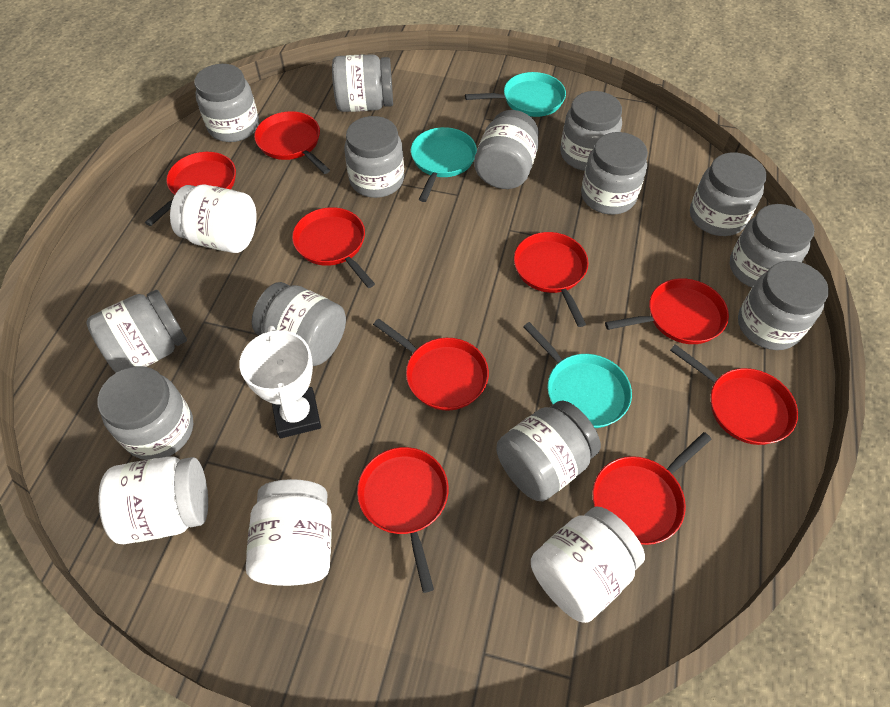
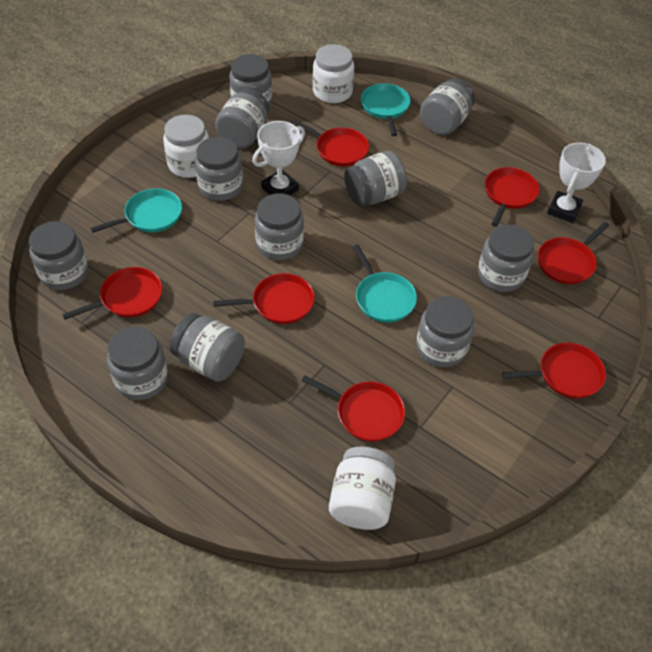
grey jar: 13 -> 11
red pan: 9 -> 7
white jar: 4 -> 3
white trophy: 1 -> 2

